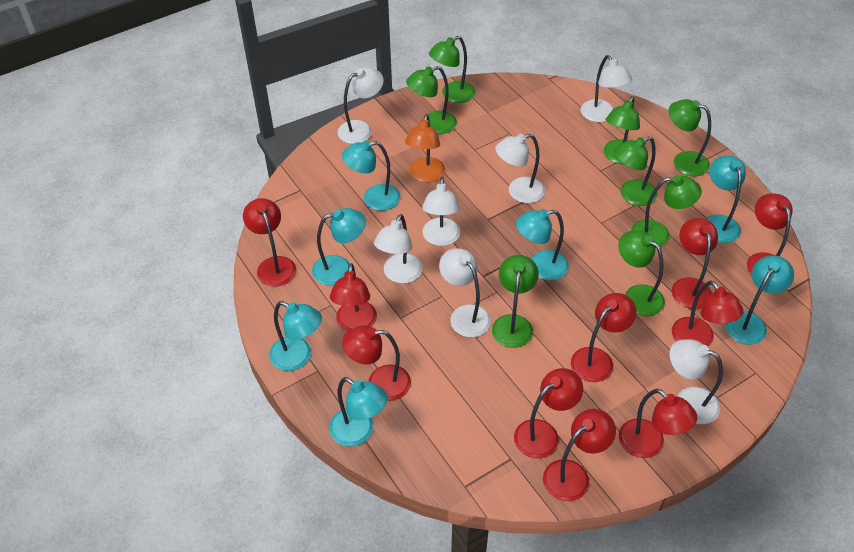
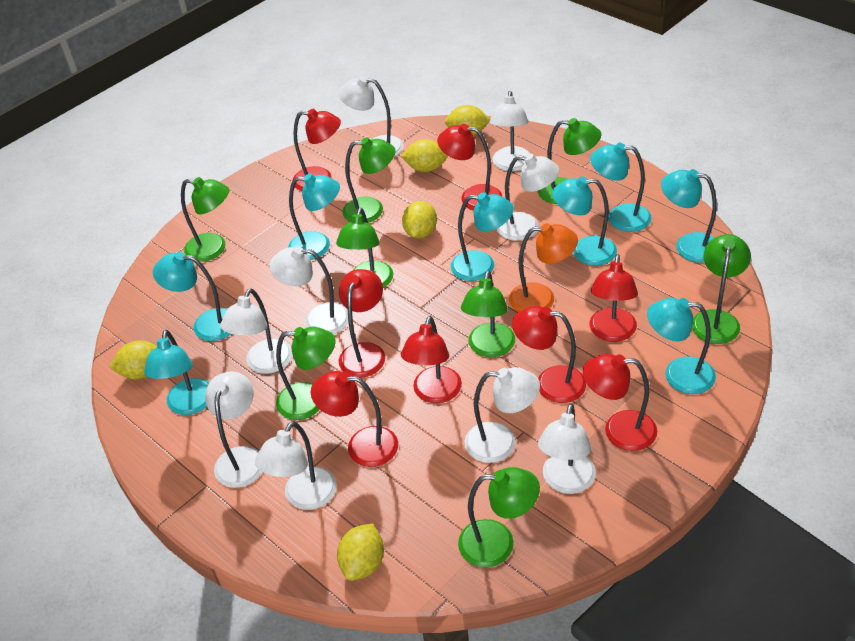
red lamp: 10 -> 8
turquoise lamp: 7 -> 8
white lamp: 7 -> 9
yellow lemon: 0 -> 5

